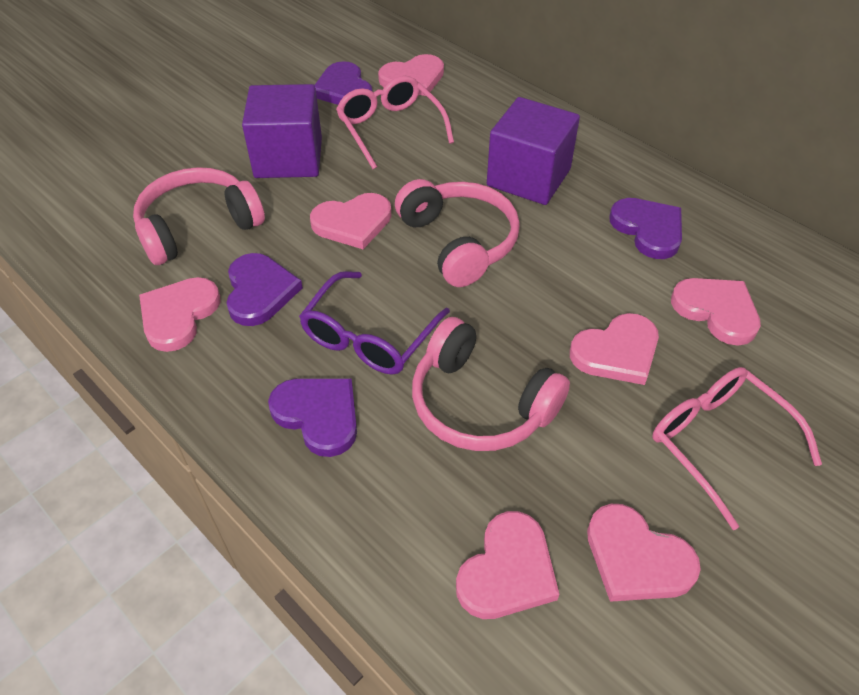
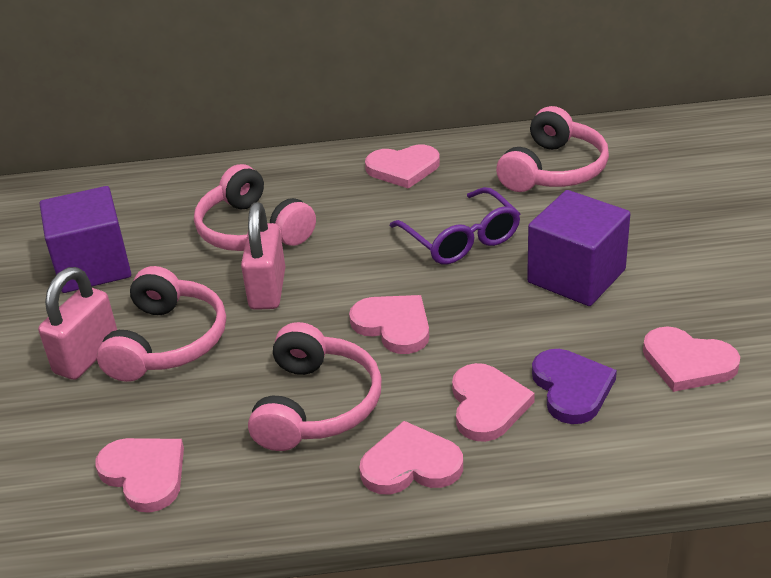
pink glasses: 2 -> 0
pink headphones: 3 -> 4
pink heart: 7 -> 6
pink padlock: 0 -> 2
purple heart: 4 -> 1

